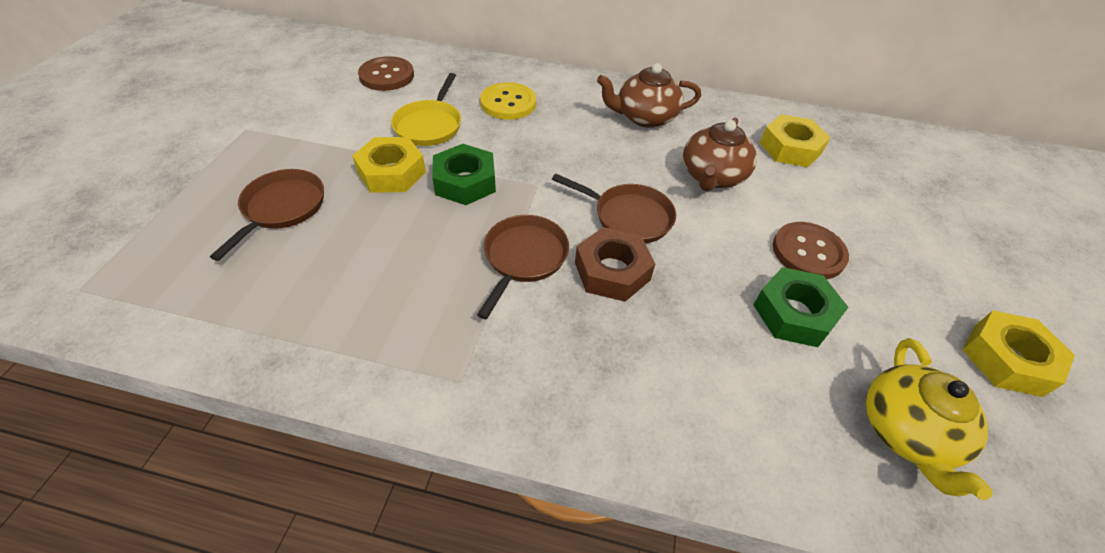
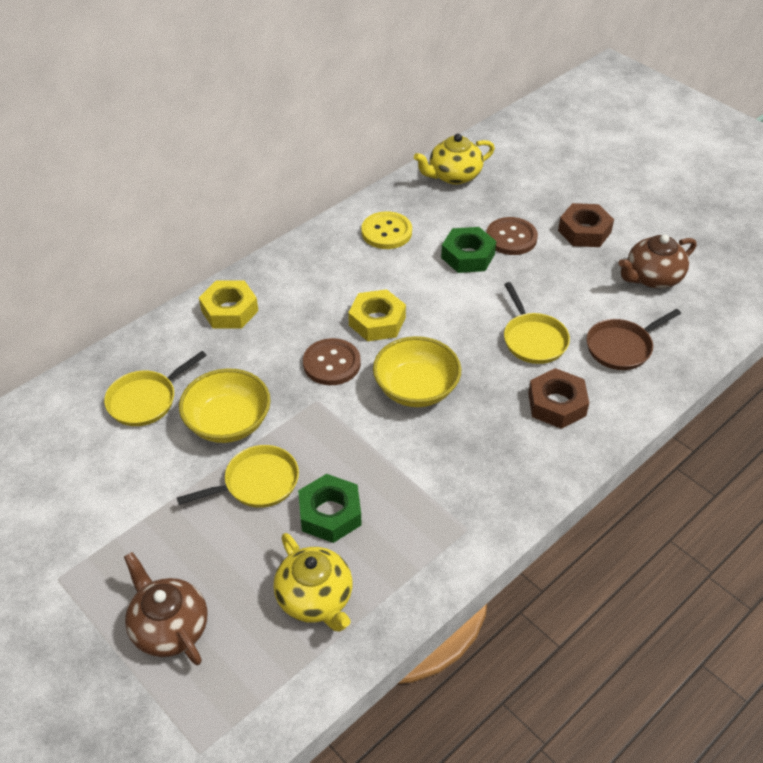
brown nut: 1 -> 2
brown pan: 3 -> 1
yellow bowl: 0 -> 2
yellow nut: 3 -> 2
yellow pan: 1 -> 3
yellow teapot: 1 -> 2

